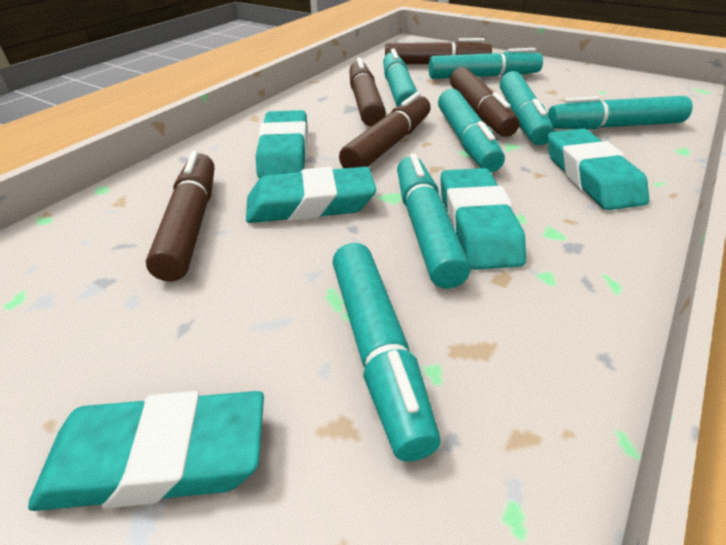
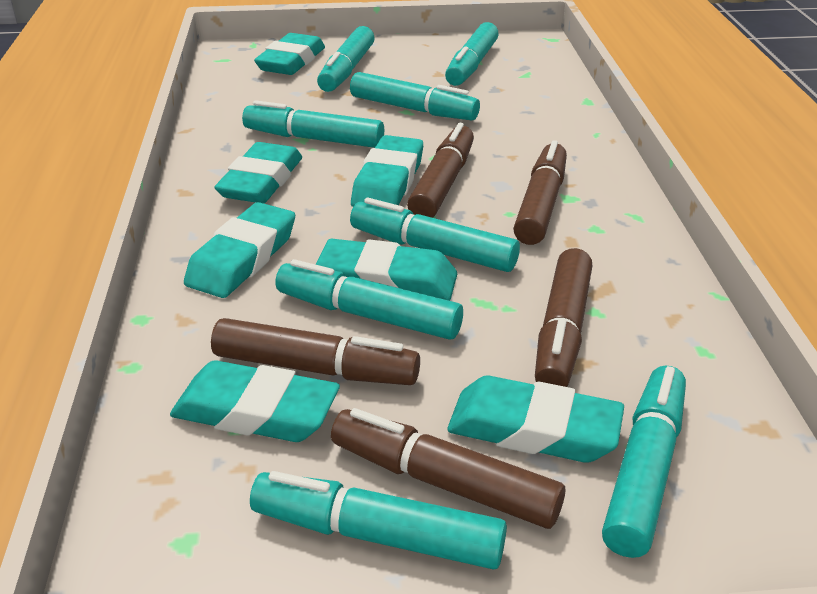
turquoise eraser: 5 -> 7
turquoise marker: 7 -> 8

